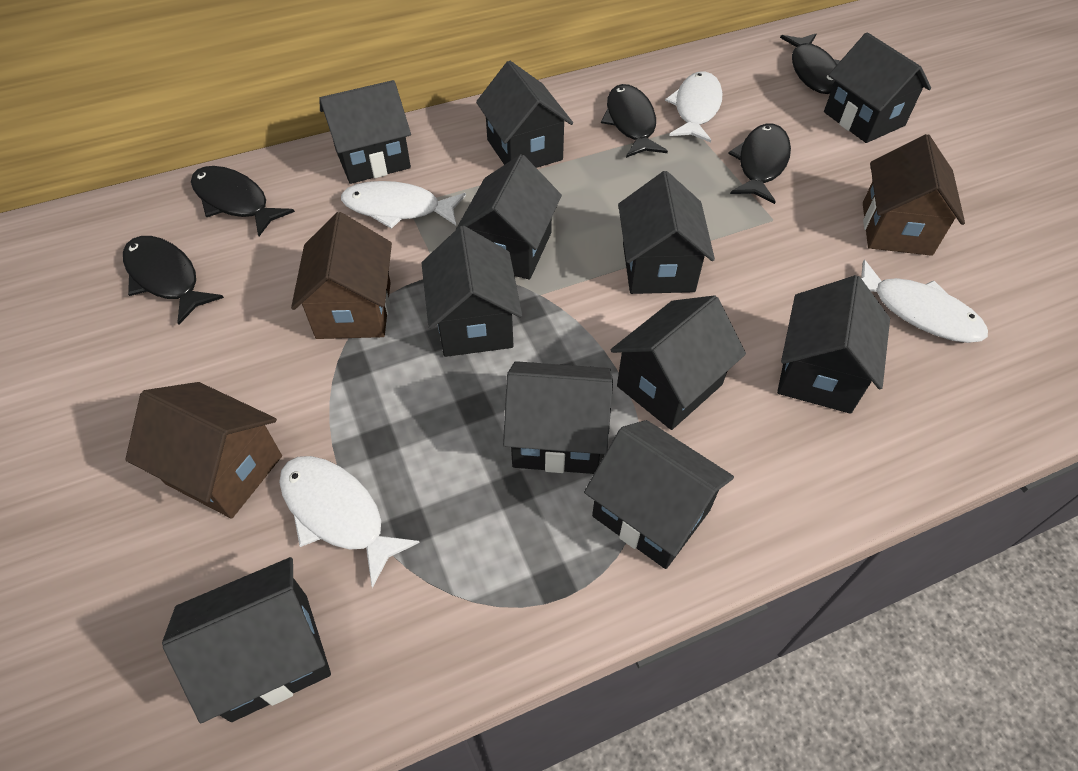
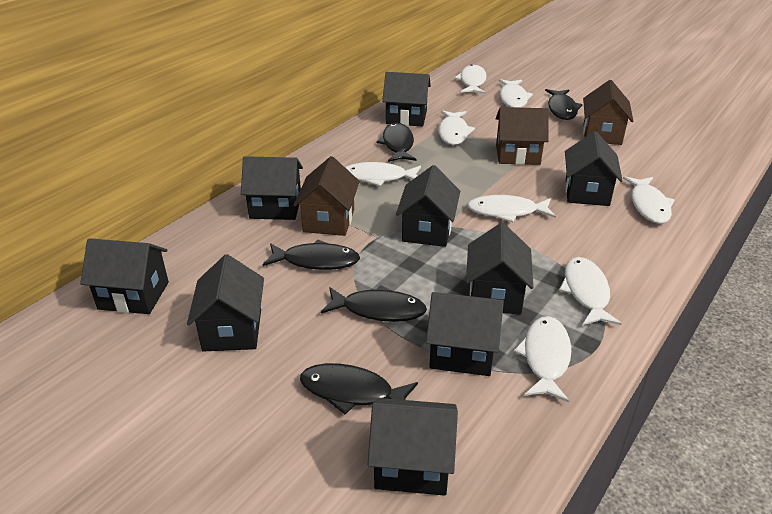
black house: 11 -> 9
white fish: 4 -> 8

